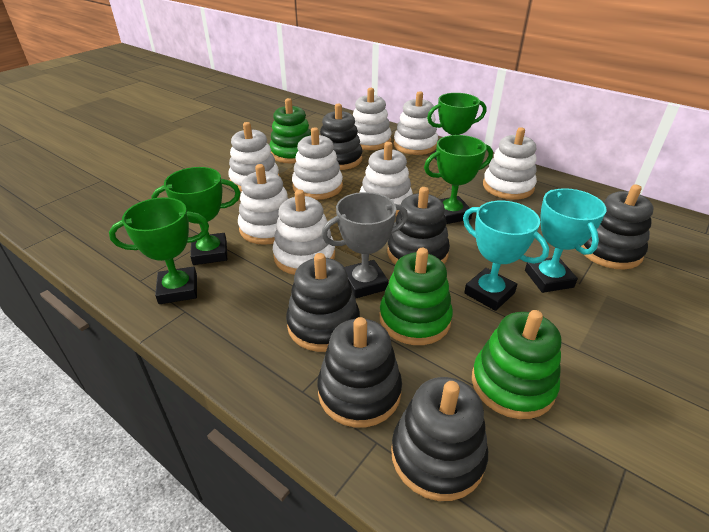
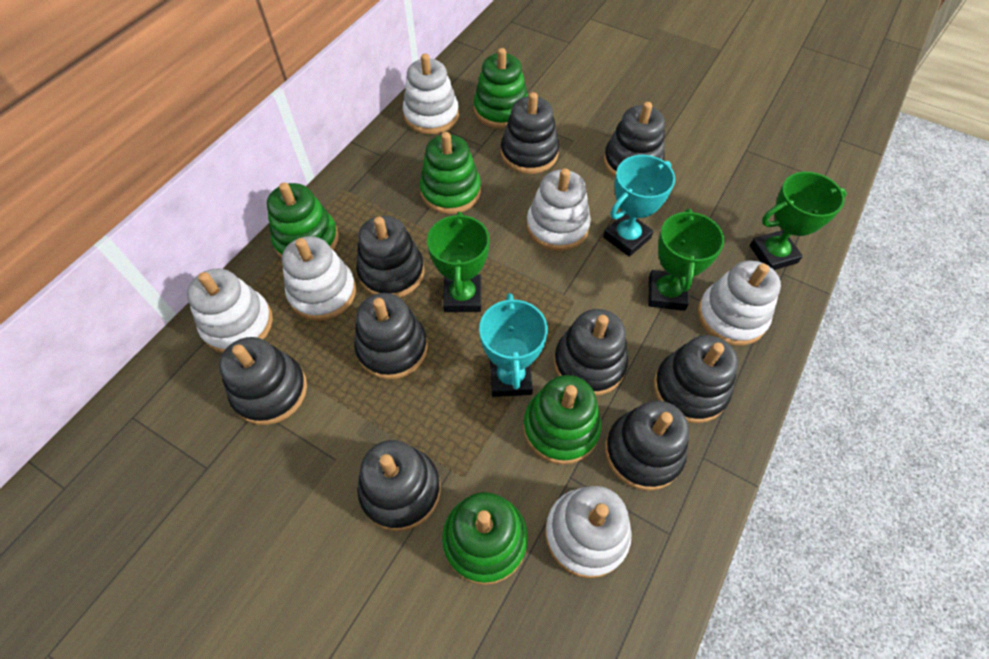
black stacking toy: 6 -> 9
green stacking toy: 3 -> 5
green trophy: 4 -> 3
grey trophy: 1 -> 0
white stacking toy: 8 -> 6

